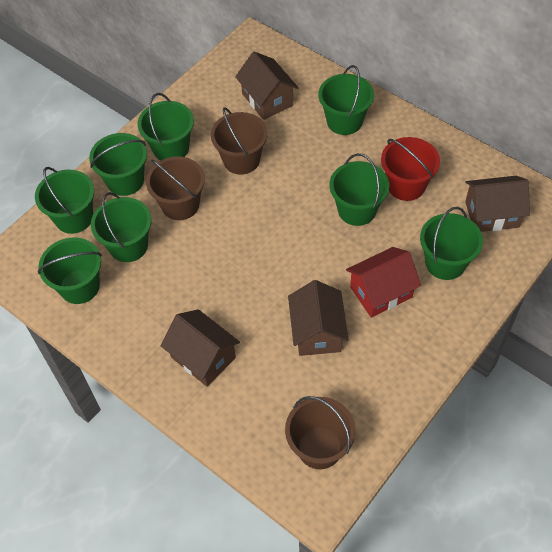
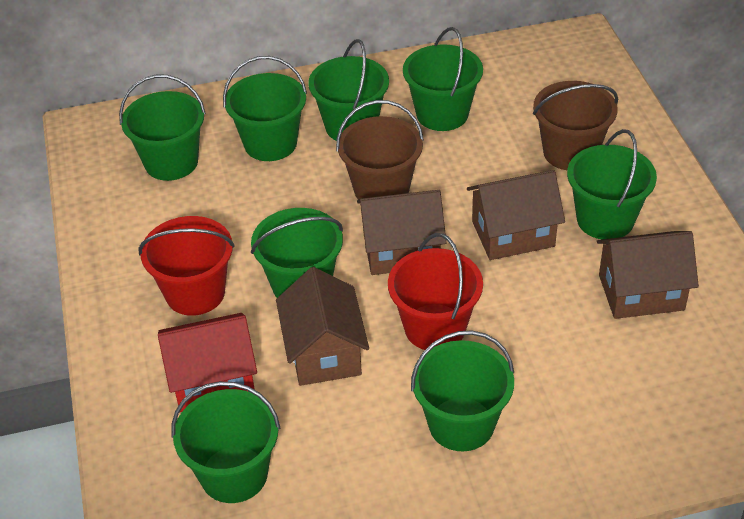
brown bucket: 3 -> 2
red bucket: 1 -> 2

